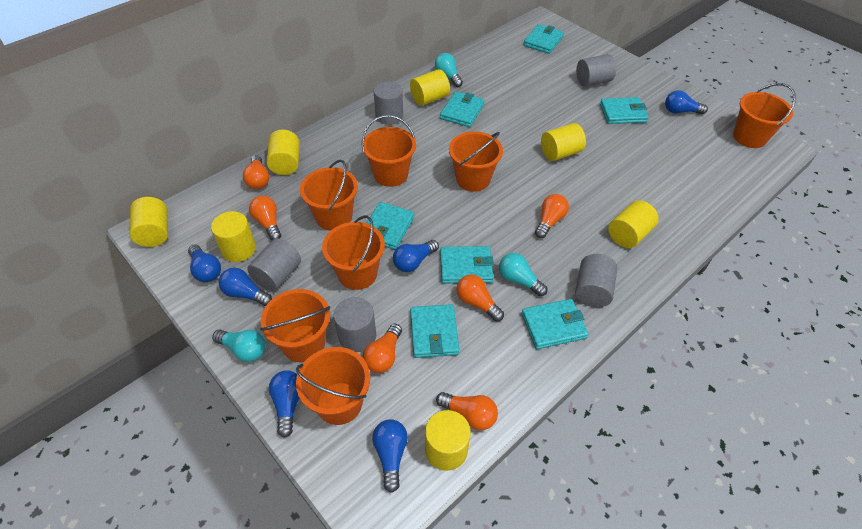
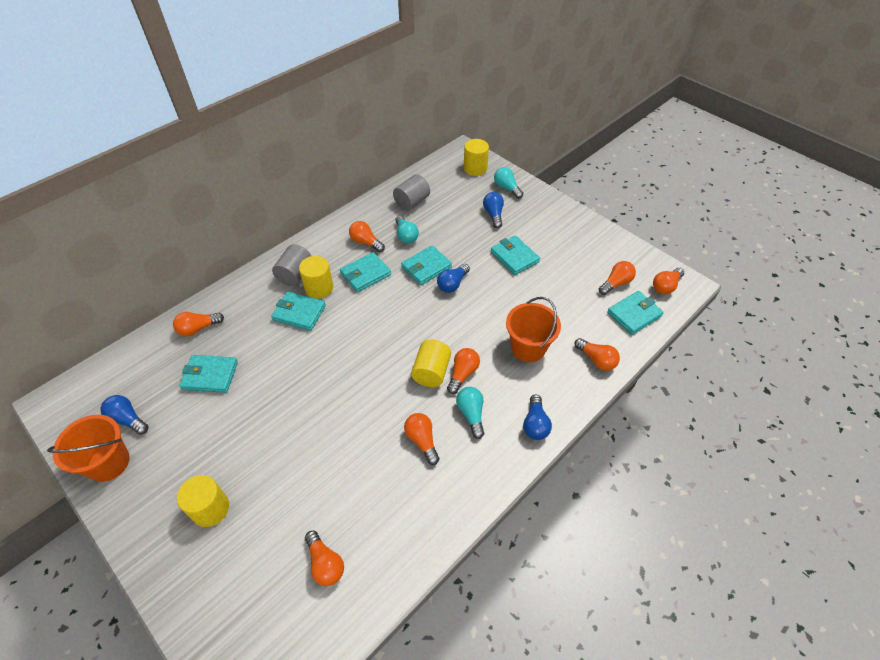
blue light bulb: 6 -> 4
grey cylinder: 5 -> 2
orange bucket: 7 -> 2
orange light bulb: 6 -> 8
turquoise wallet: 7 -> 6
yellow cylinder: 7 -> 4

